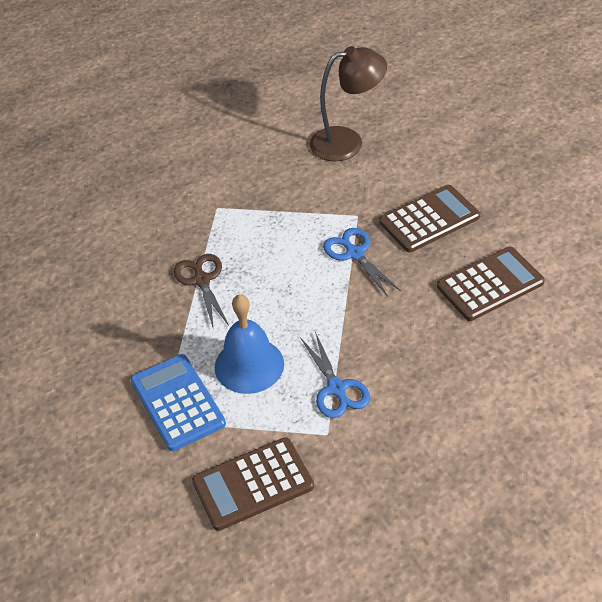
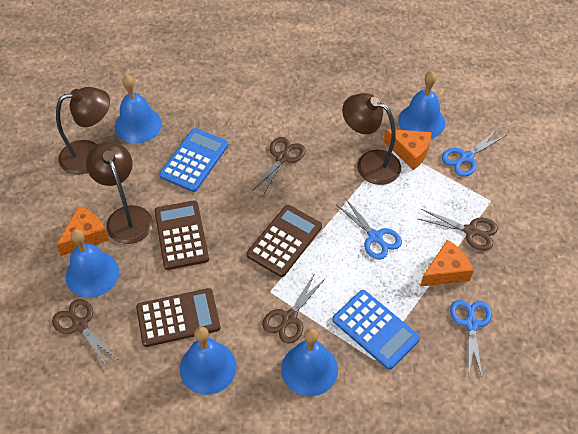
blue bell: 1 -> 5
blue calculator: 1 -> 2
blue scissors: 2 -> 3
brown lamp: 1 -> 3
brown scissors: 1 -> 4
orange cheese: 0 -> 3

